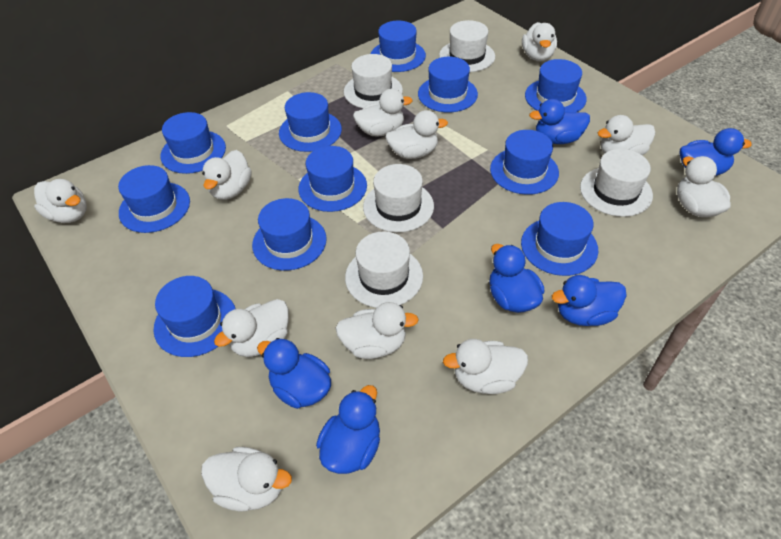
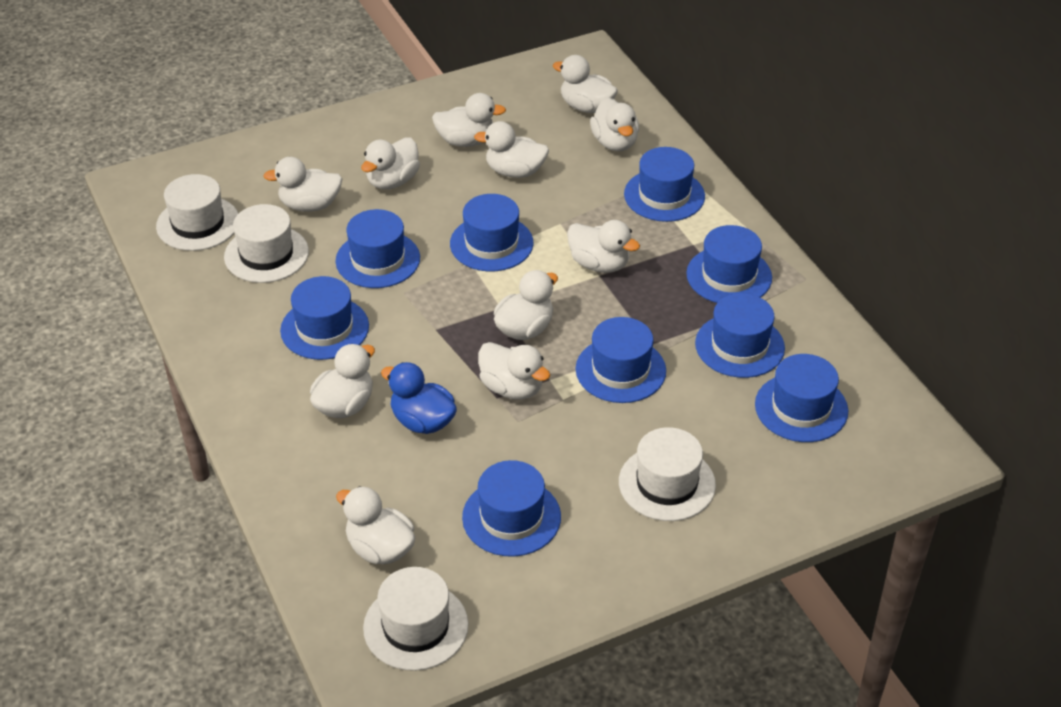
blue duck: 6 -> 1
blue hat: 11 -> 9
white hat: 5 -> 4

